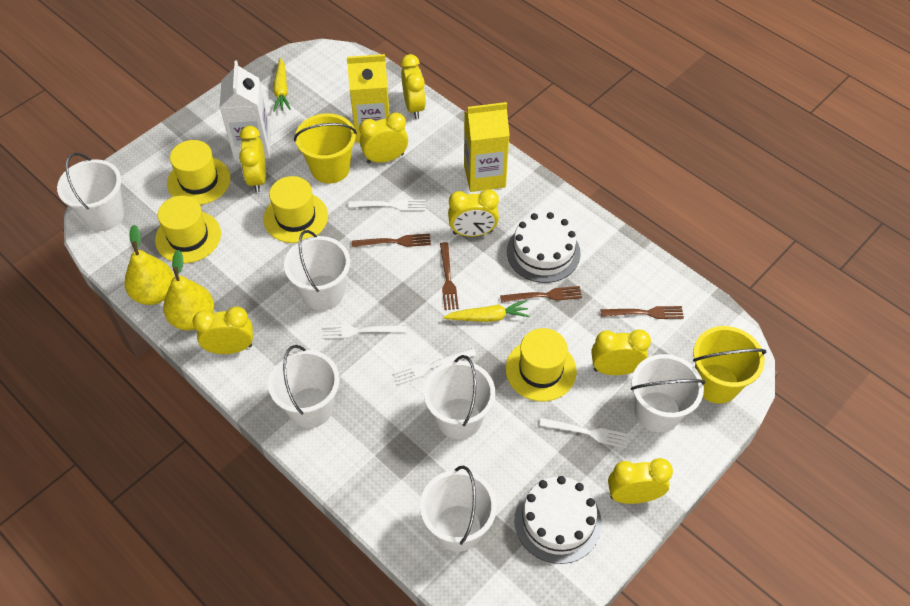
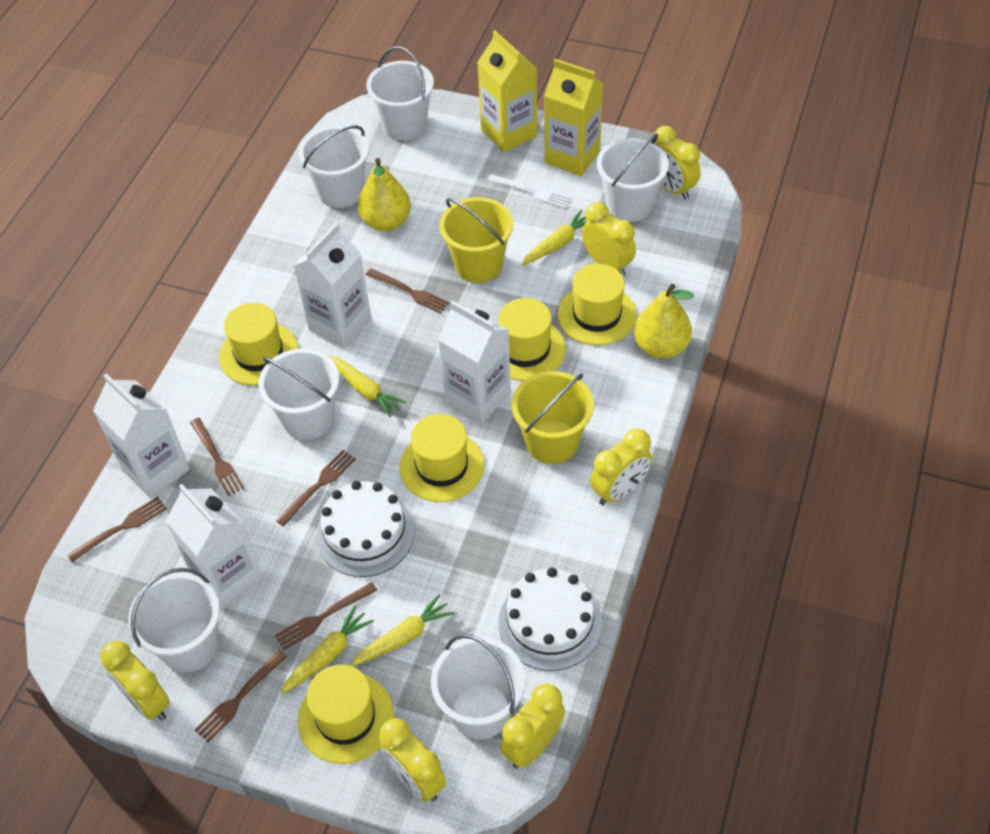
brown fork: 4 -> 6
white carton: 1 -> 4
white fork: 4 -> 1
yellow carrot: 2 -> 4
yellow clock: 7 -> 6
yellow hat: 4 -> 5

